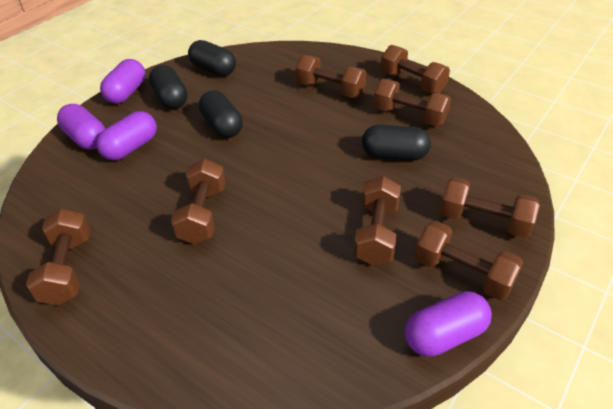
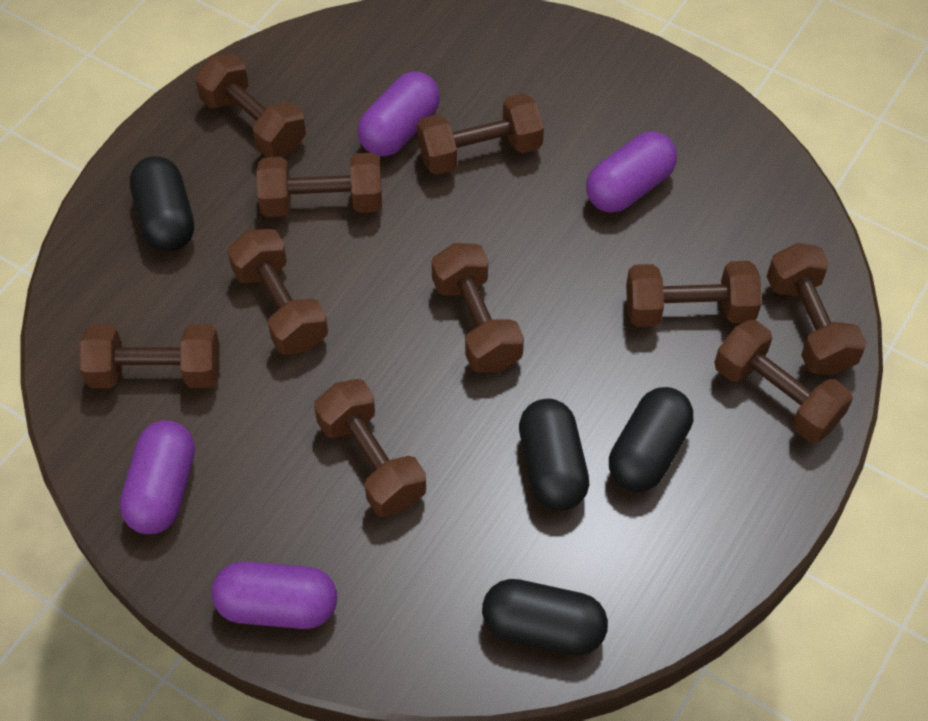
brown dumbbell: 8 -> 10

